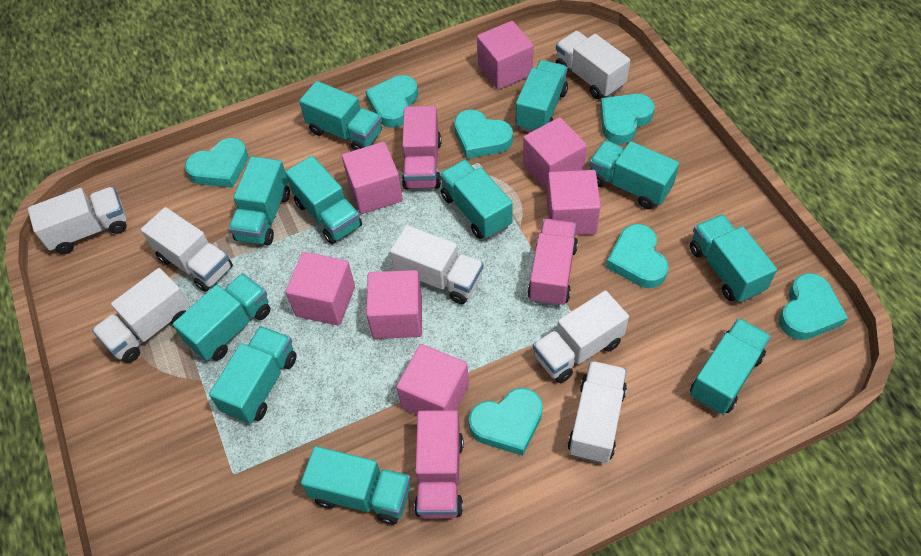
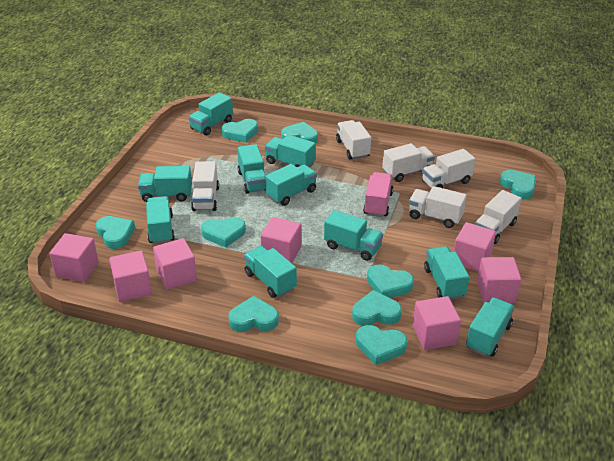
pink truck: 3 -> 1
turquoise heart: 7 -> 9
turquoise truck: 11 -> 10
white truck: 7 -> 6

